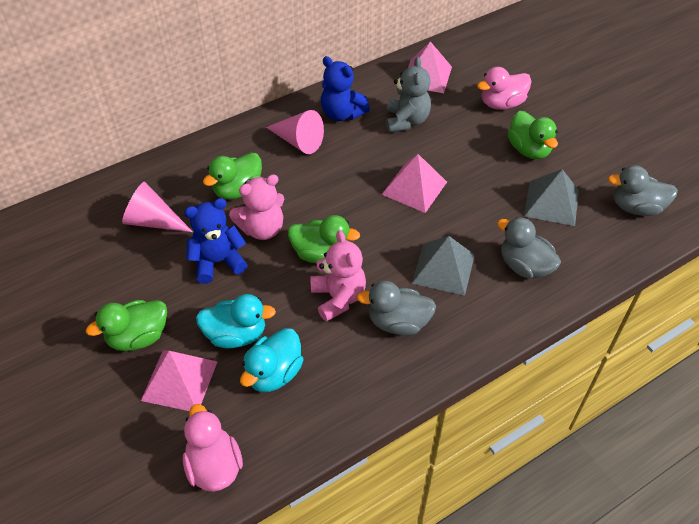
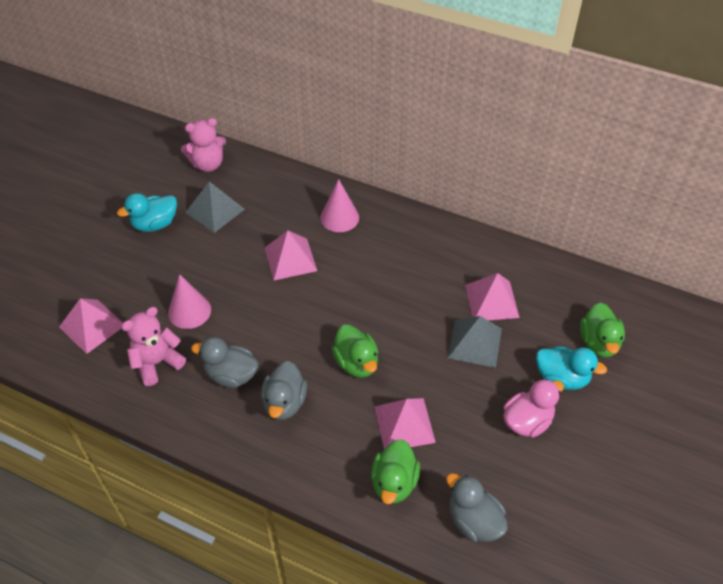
blue teddy bear: 2 -> 0
green duck: 4 -> 3
grey teddy bear: 1 -> 0
pink duck: 2 -> 1
pink pyramid: 3 -> 4

